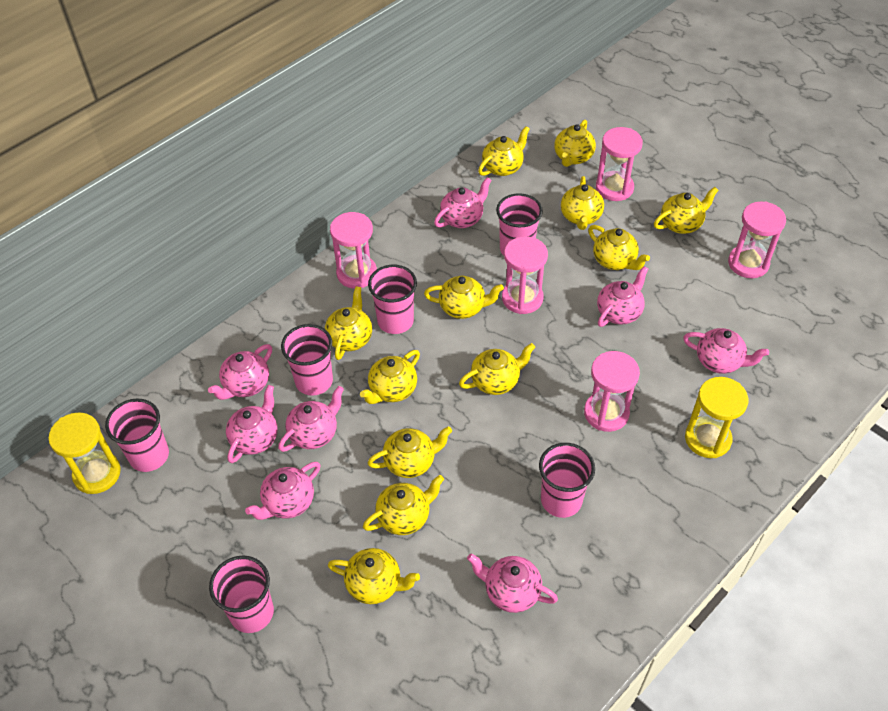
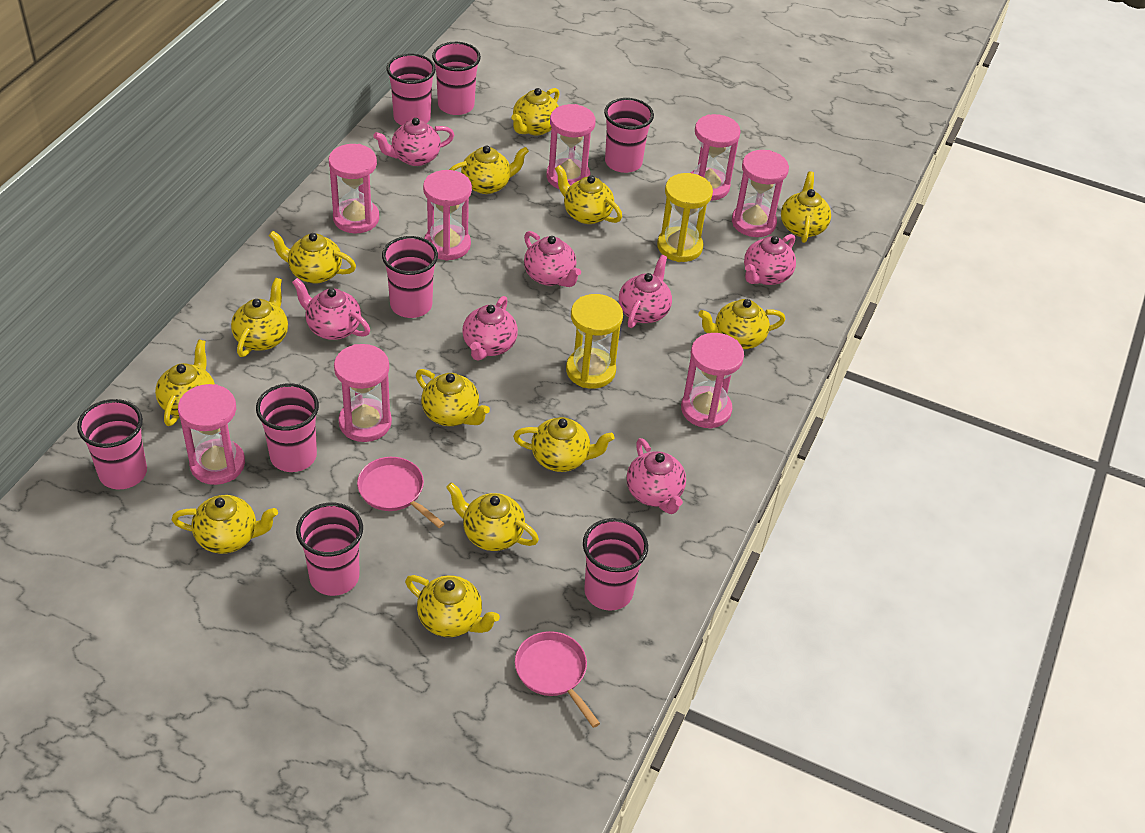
pink cup: 6 -> 8
pink hourglass: 5 -> 8
pink pan: 0 -> 2
pink teapot: 8 -> 7
yellow teapot: 12 -> 13

